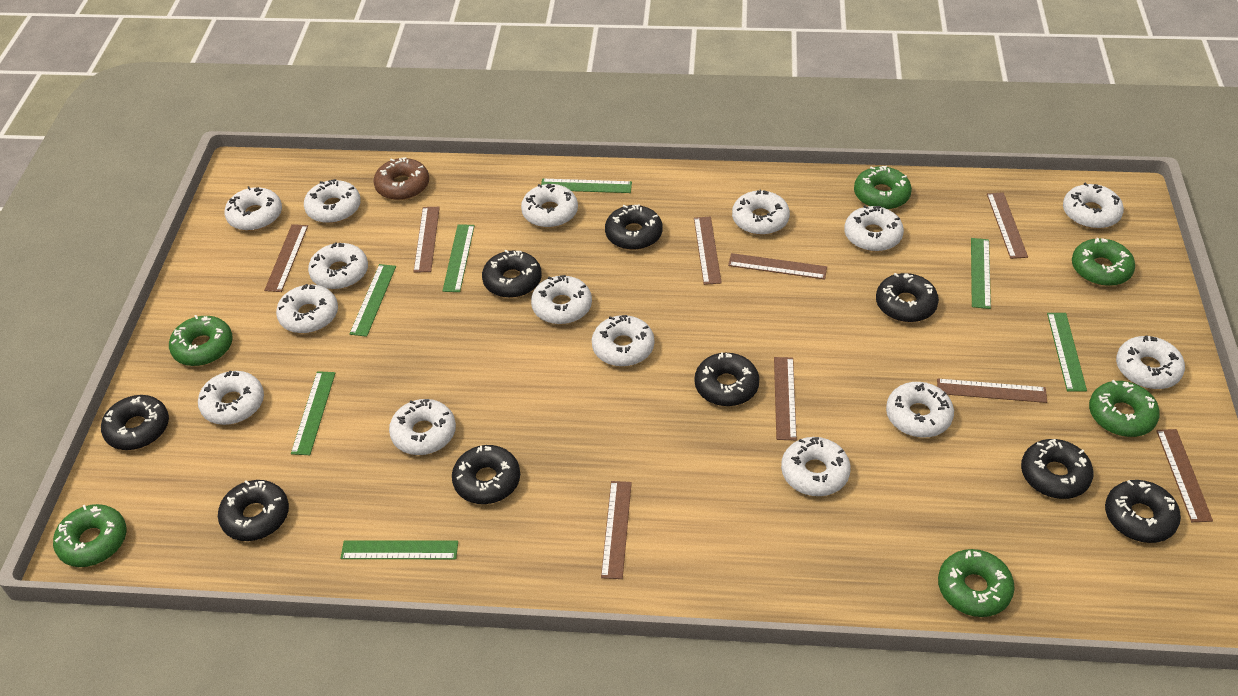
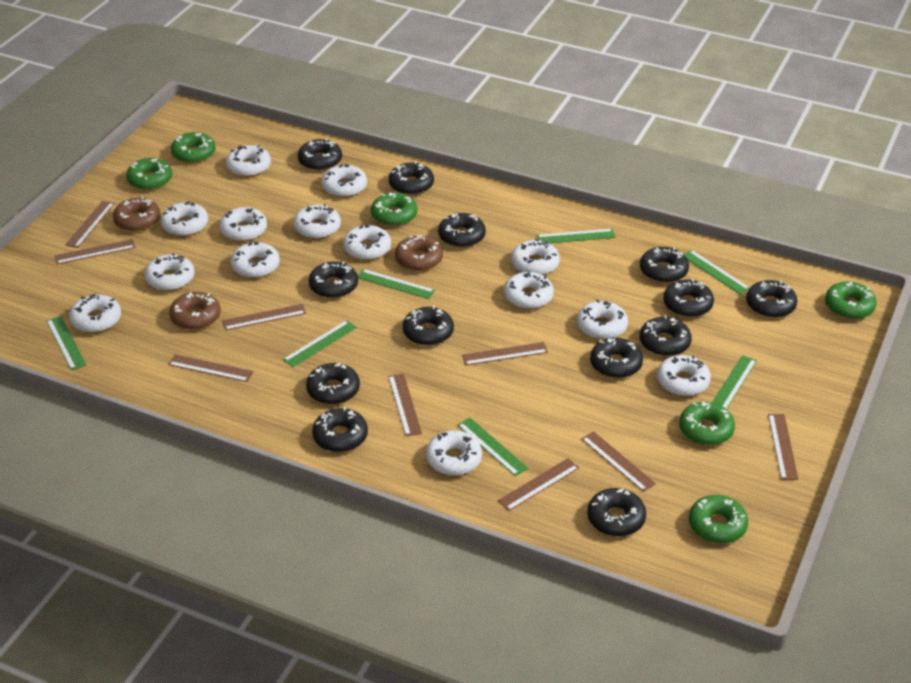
black donut: 9 -> 13
brown donut: 1 -> 3
white donut: 15 -> 14

